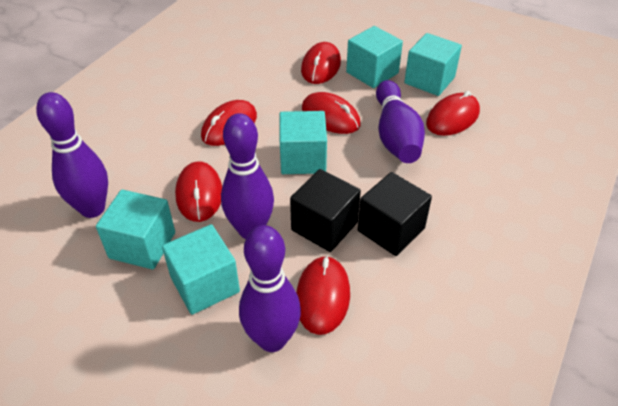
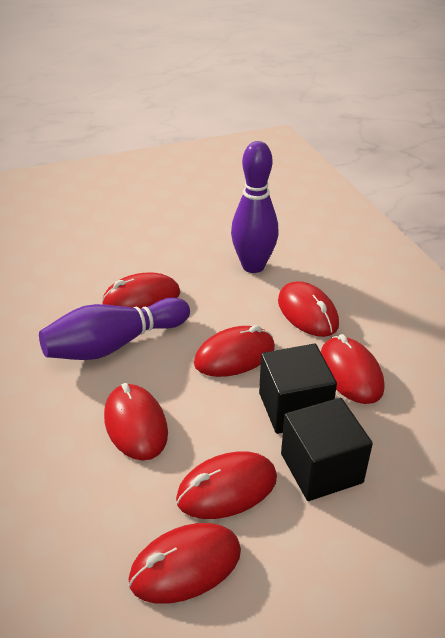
purple bowling pin: 4 -> 2
red mouse: 6 -> 7
turquoise cube: 5 -> 0

